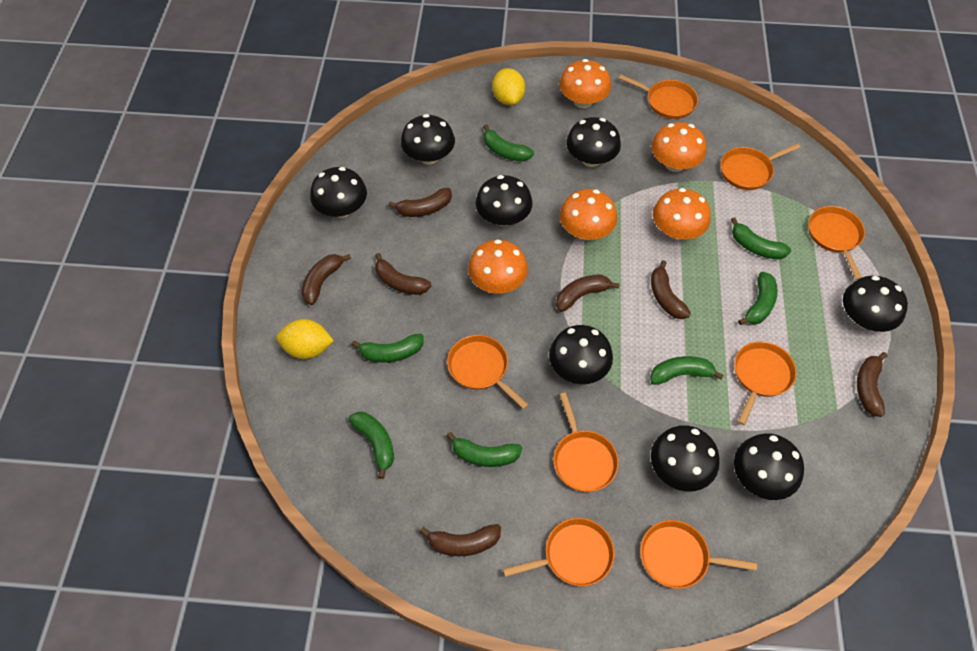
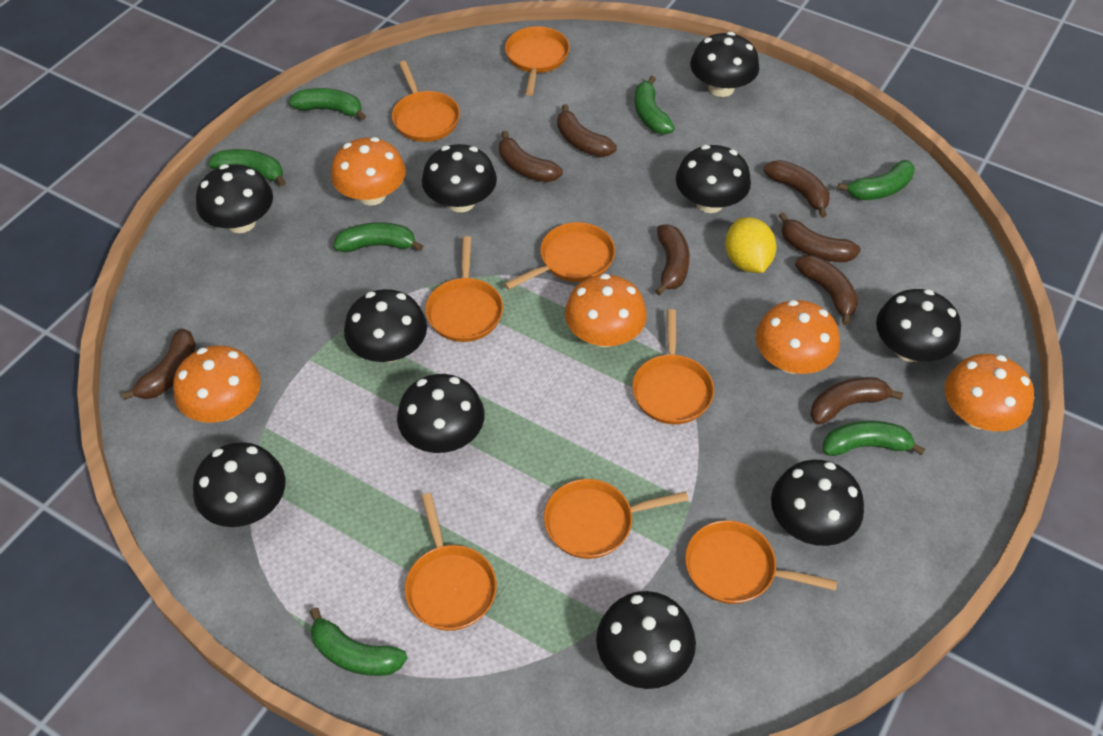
black mushroom: 8 -> 10
brown banana: 7 -> 8
yellow lemon: 2 -> 1

